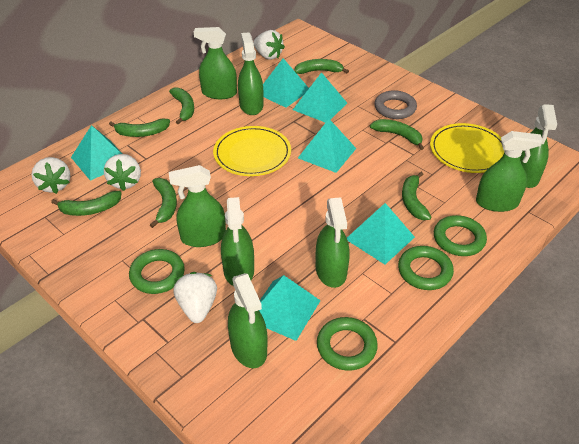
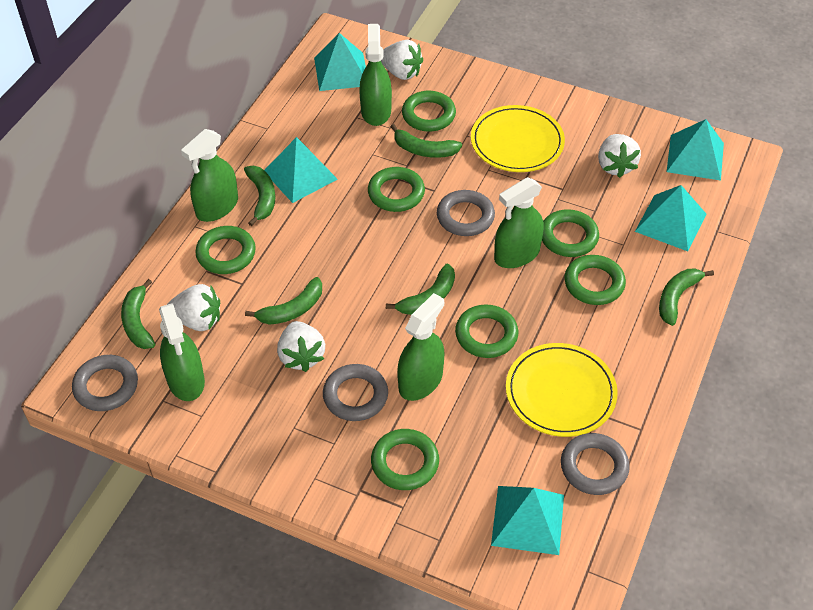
green banana: 7 -> 6
green ring: 4 -> 7
green spray bottle: 8 -> 5
grey ring: 1 -> 4
turquoise pyramid: 6 -> 5

